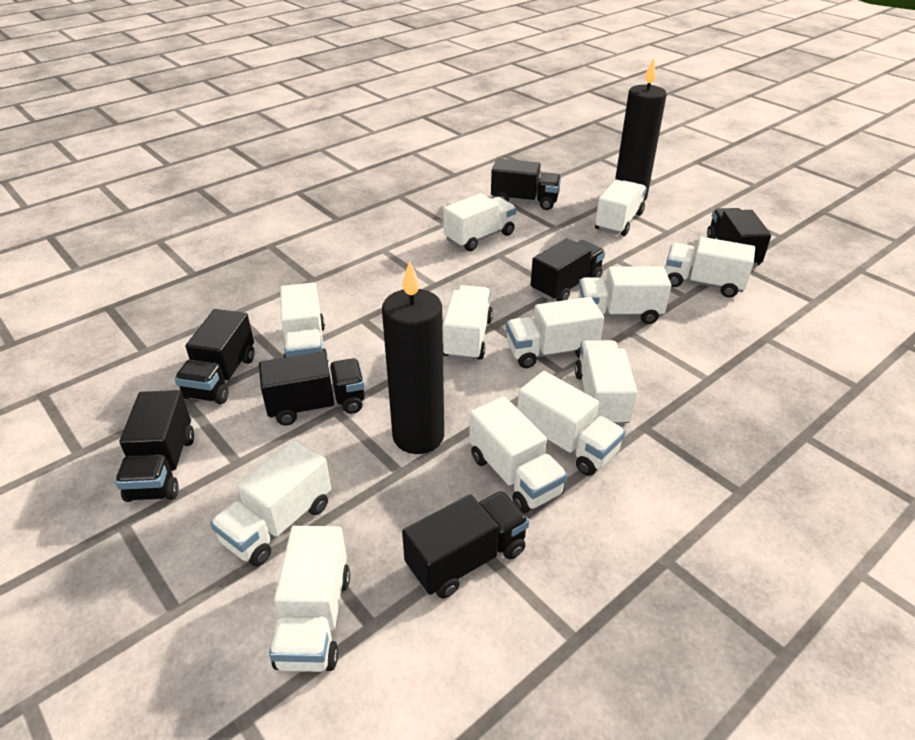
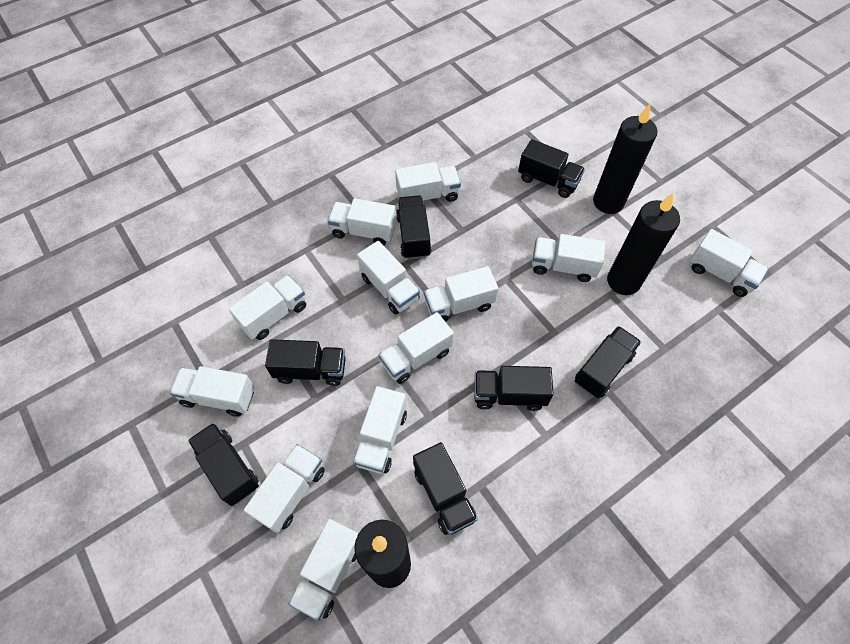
black candle: 2 -> 3

